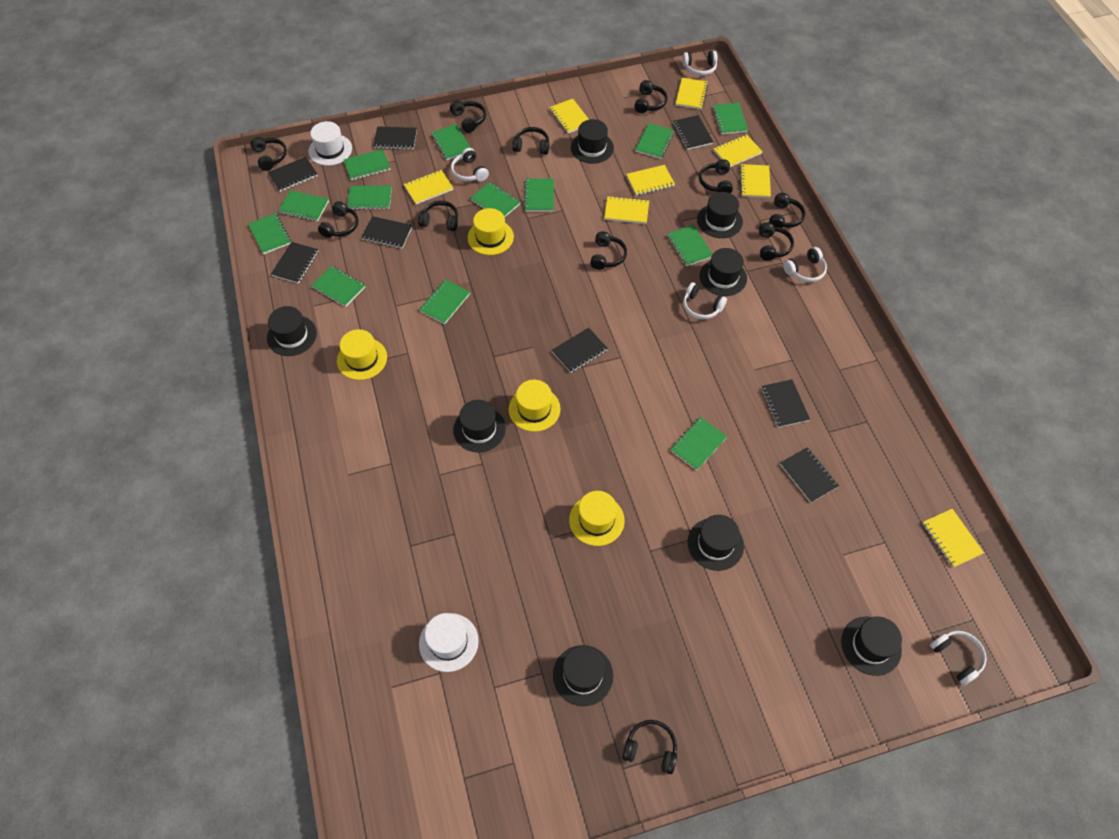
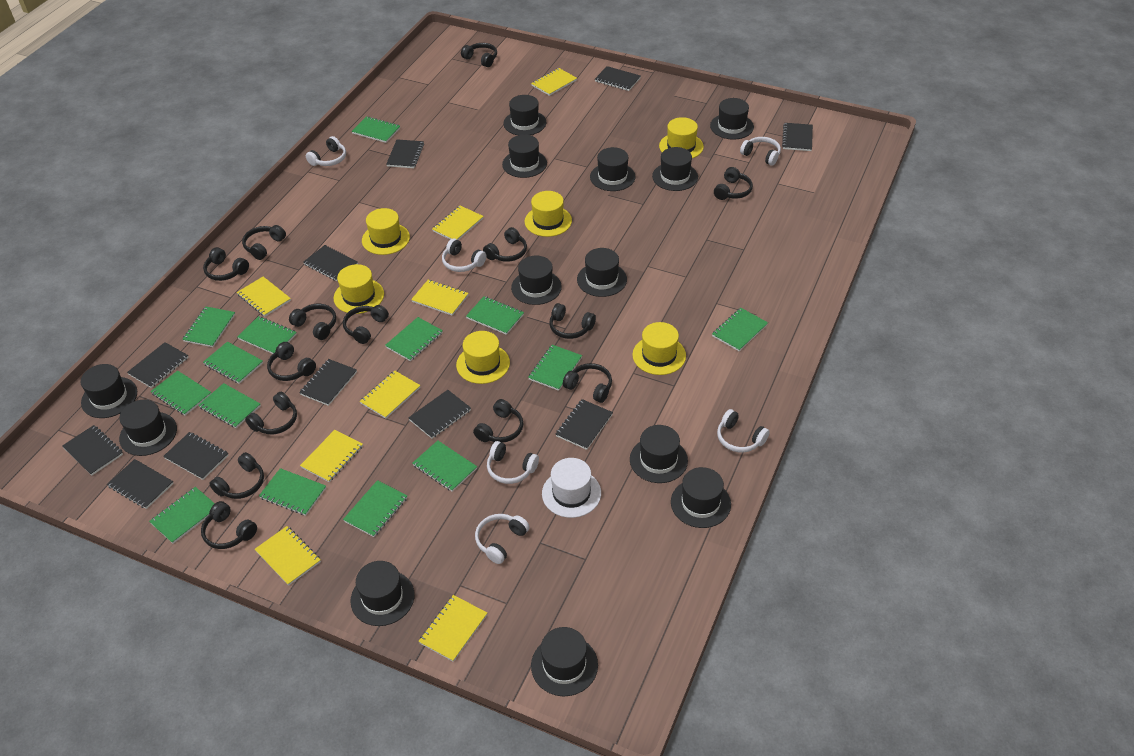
black hat: 8 -> 13
black headphones: 11 -> 14
black notebook: 8 -> 11
green notebook: 13 -> 14
white hat: 2 -> 1
white headphones: 5 -> 6
yellow hat: 4 -> 6

